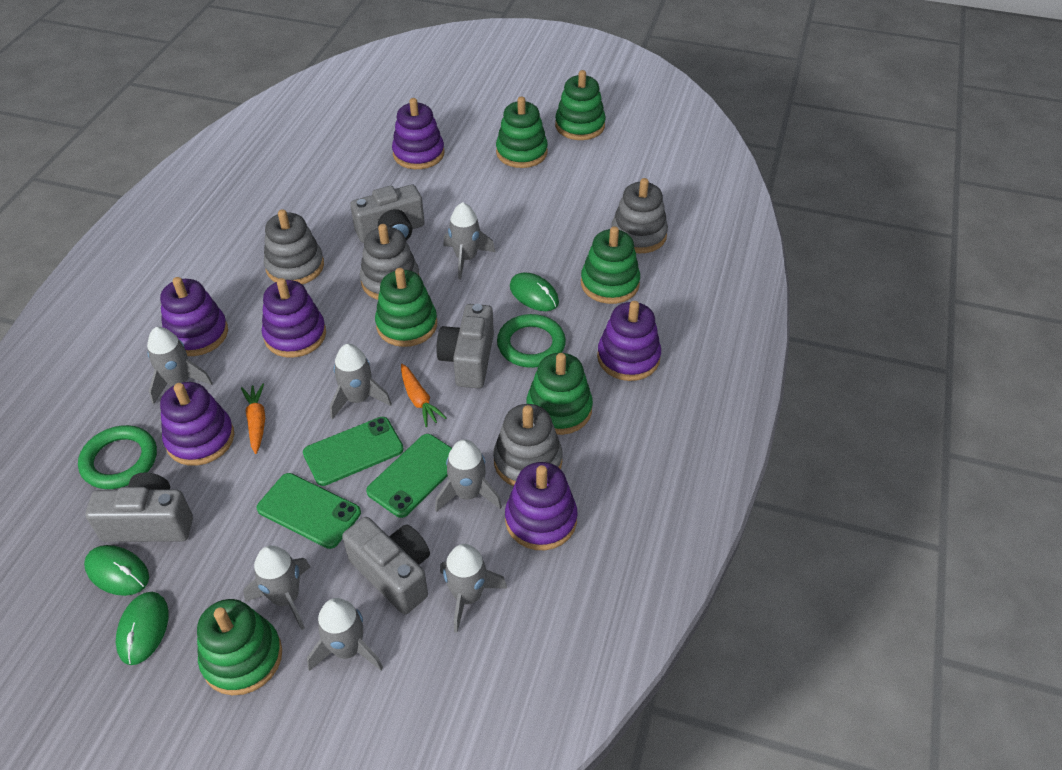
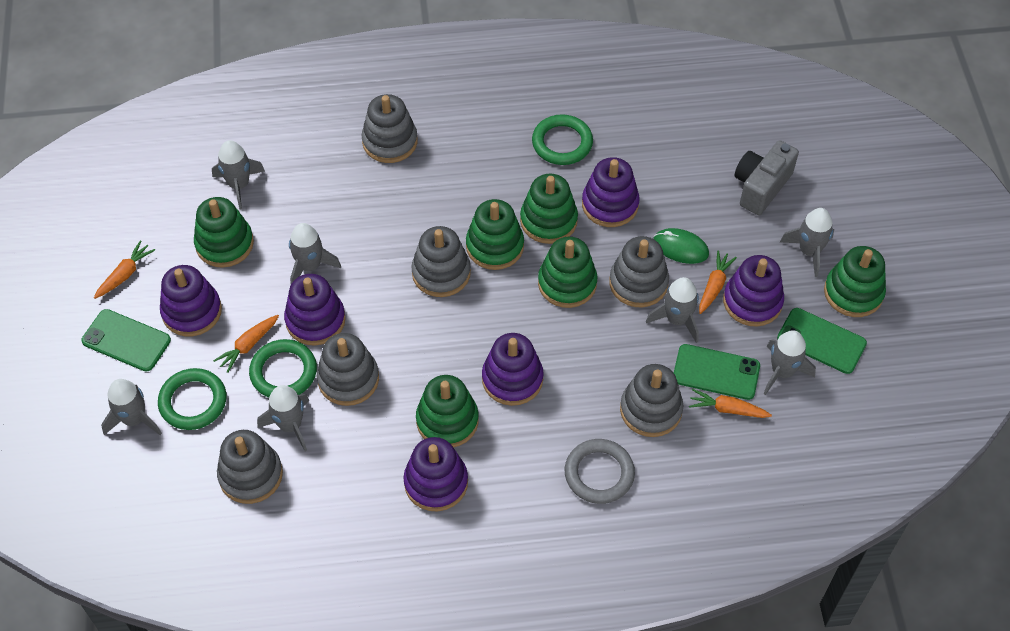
green mouse: 3 -> 1
green ring: 2 -> 3
grey camera: 4 -> 1
grey ring: 0 -> 1
grey stacking toy: 4 -> 6
orange carrot: 2 -> 4

